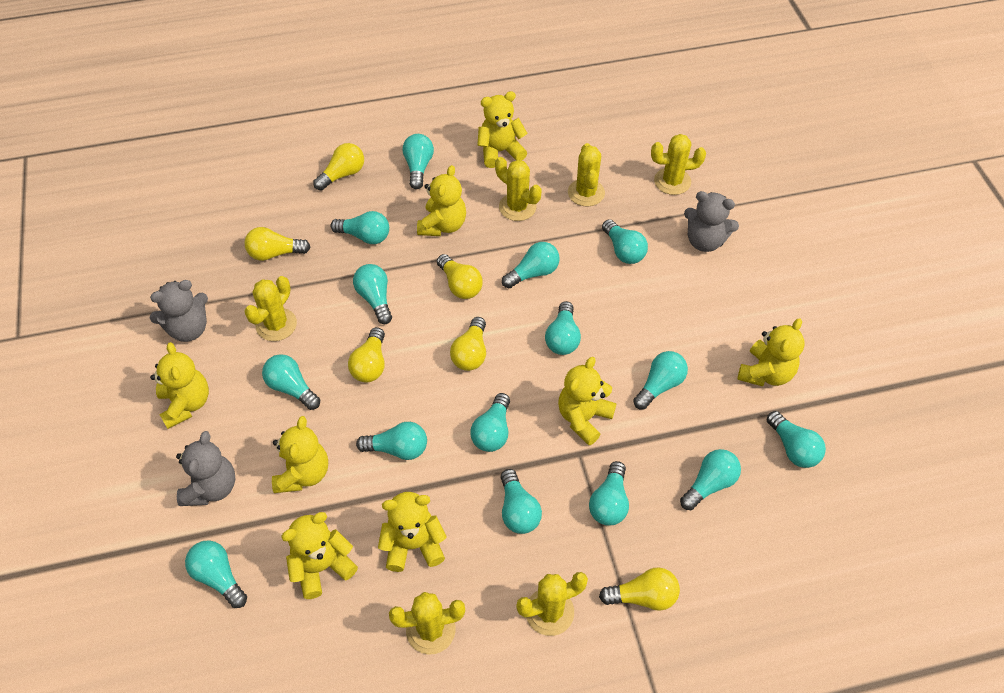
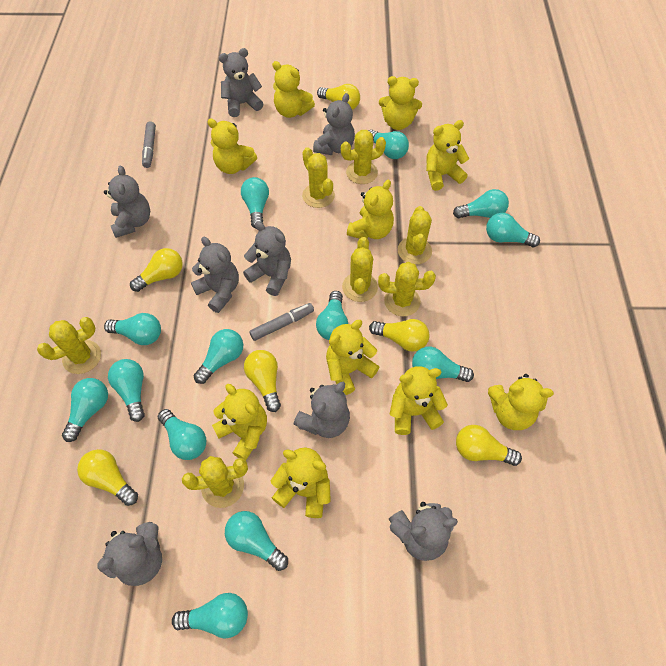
grey marker: 0 -> 2
grey teddy bear: 3 -> 8
turquoise light bulb: 15 -> 13
yellow cactus: 6 -> 7
yellow teddy bear: 8 -> 10

